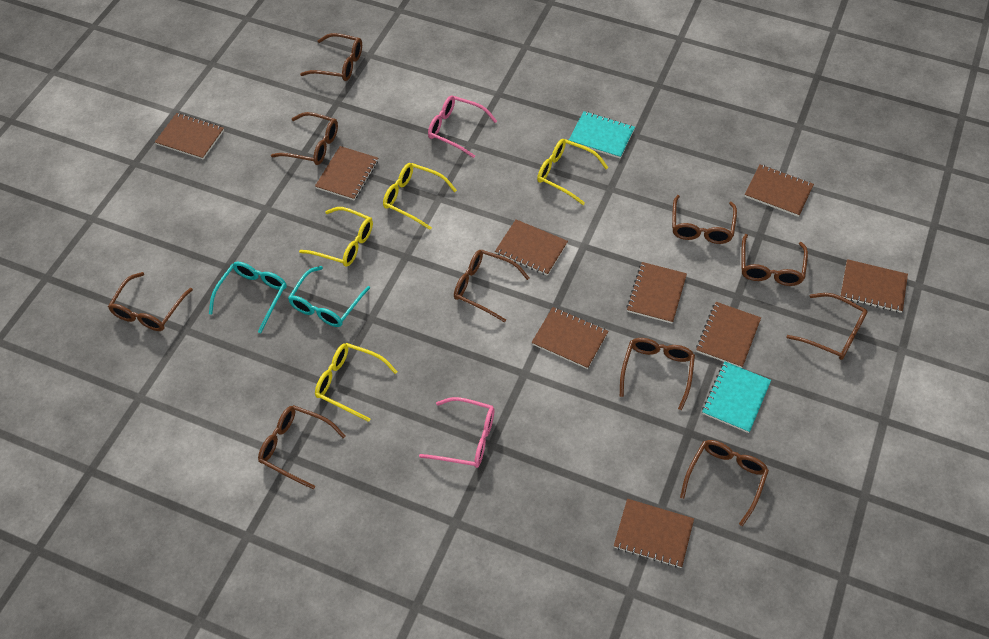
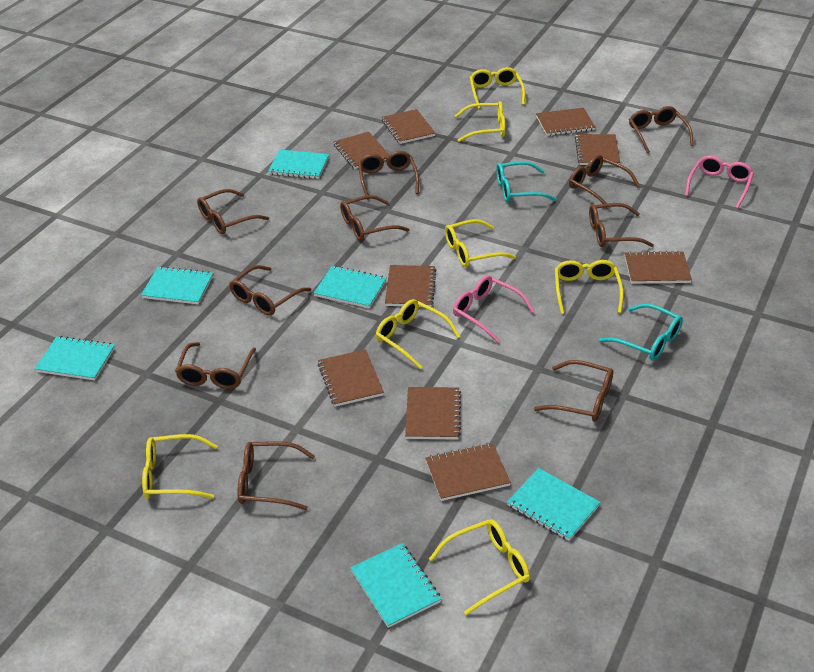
turquoise notebook: 2 -> 6
yellow glasses: 4 -> 7

